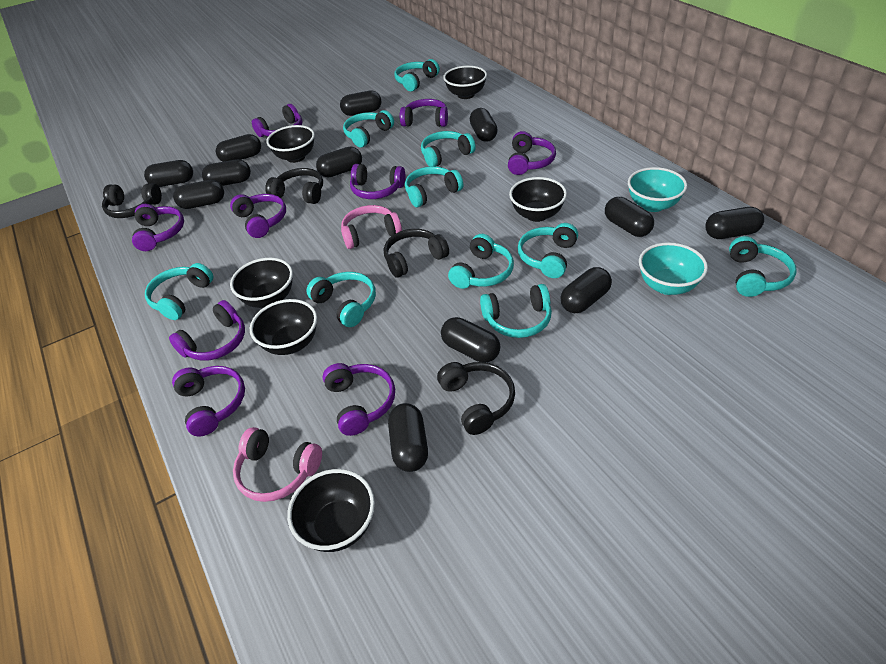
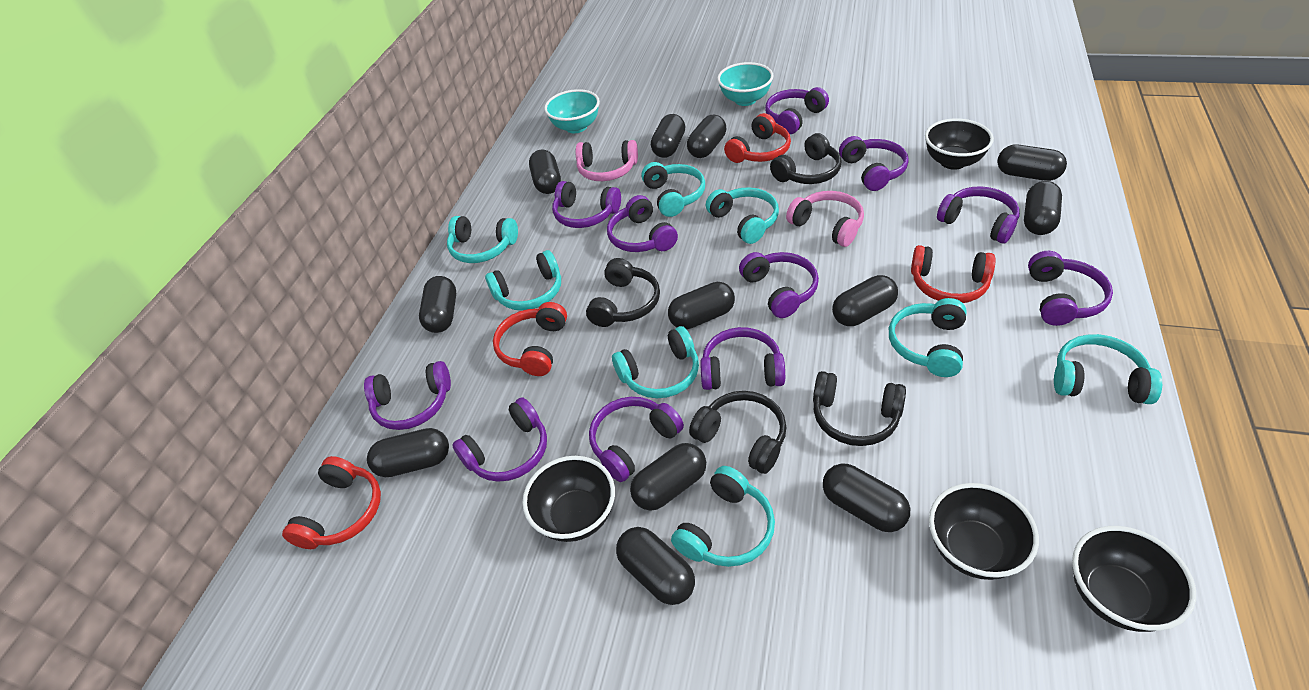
black bowl: 6 -> 4
purple headphones: 9 -> 11
red headphones: 0 -> 4
turquoise headphones: 10 -> 8

